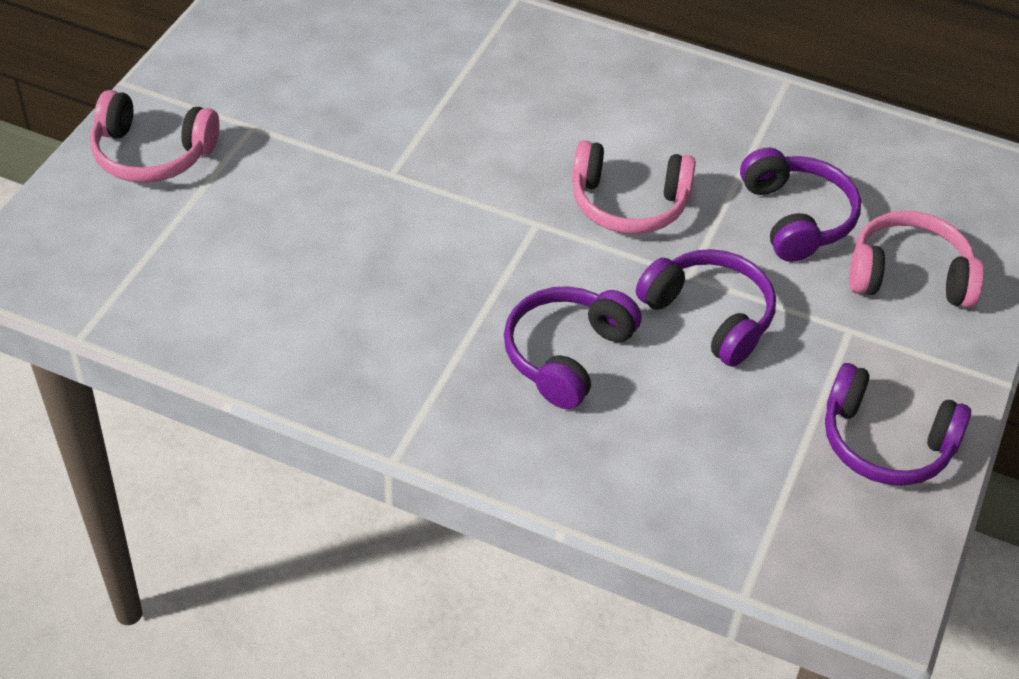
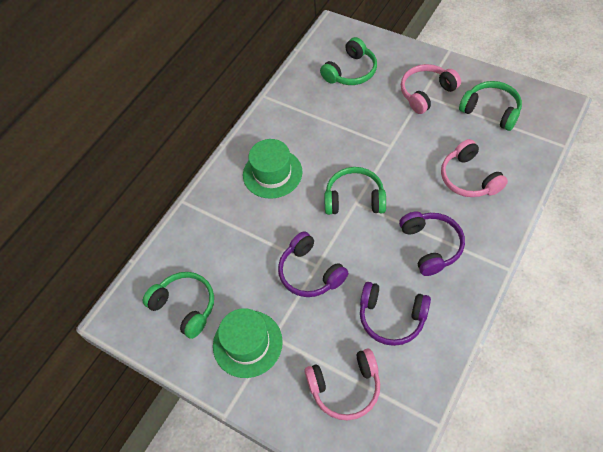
green hat: 0 -> 2
green headphones: 0 -> 4
purple headphones: 4 -> 3

